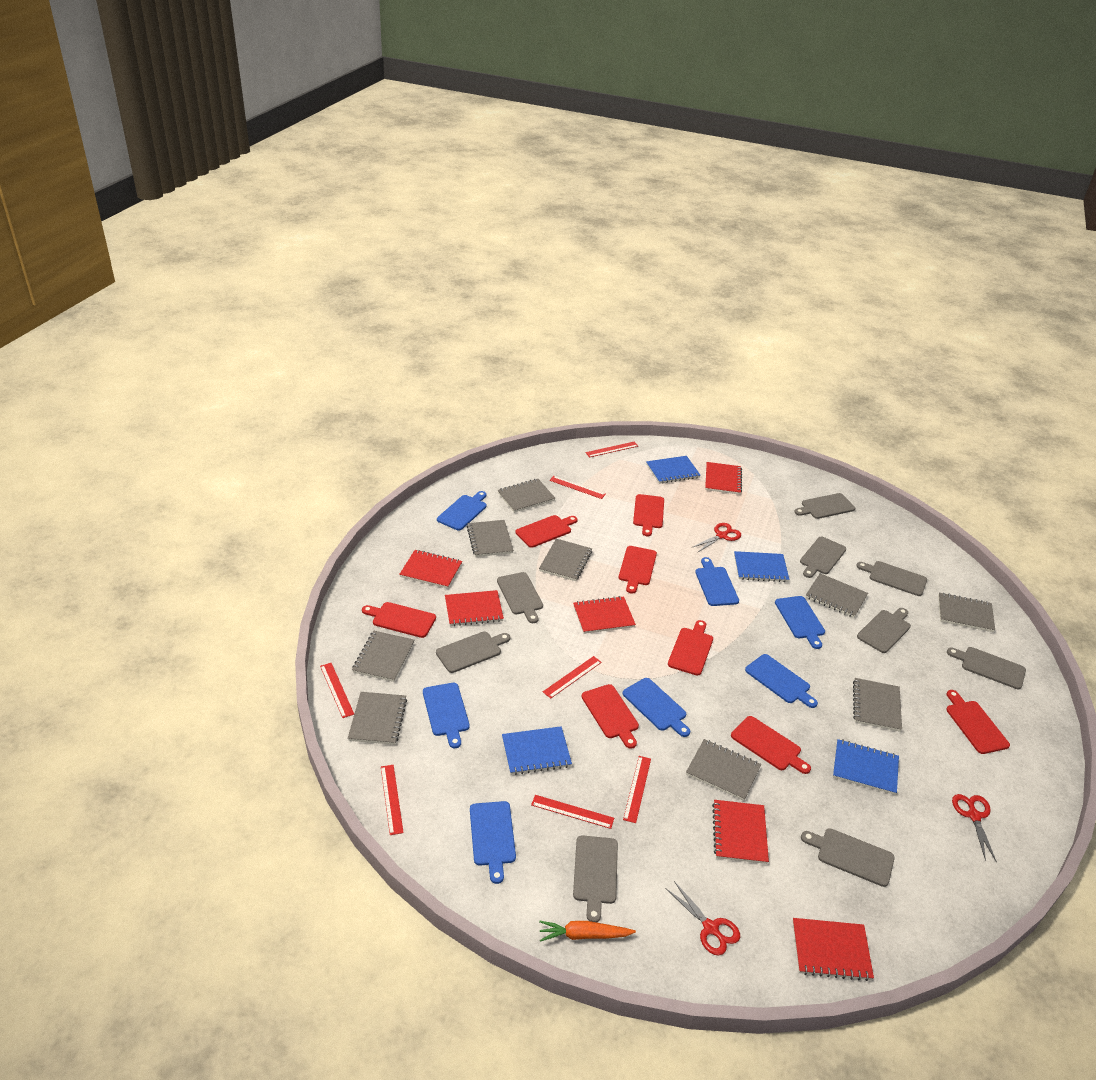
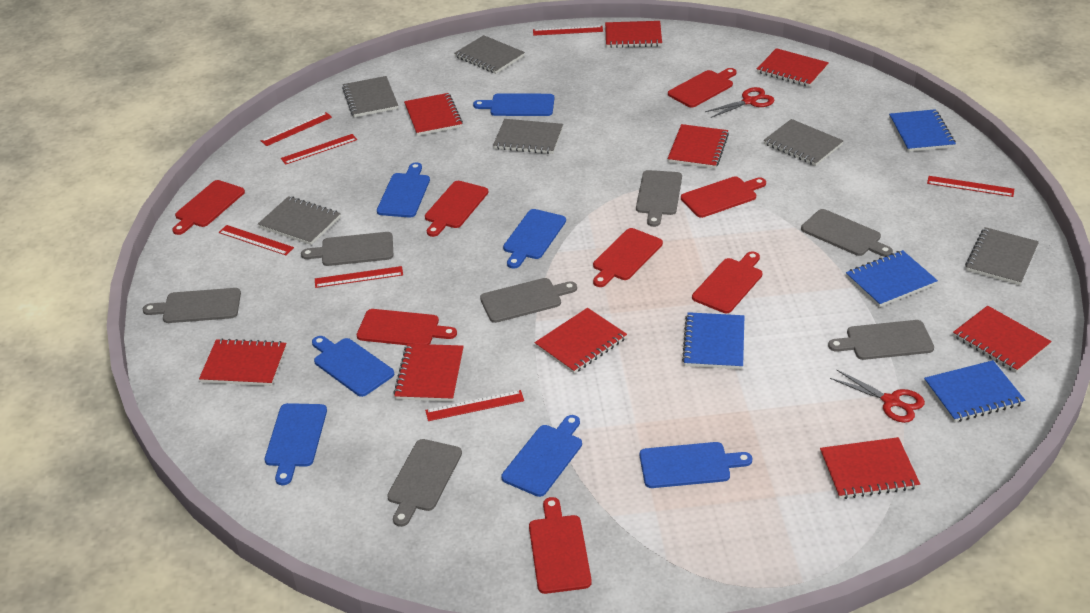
grey cutting board: 9 -> 7
grey notebook: 9 -> 6
orange carrot: 1 -> 0
red notebook: 6 -> 9
red scissors: 3 -> 2

